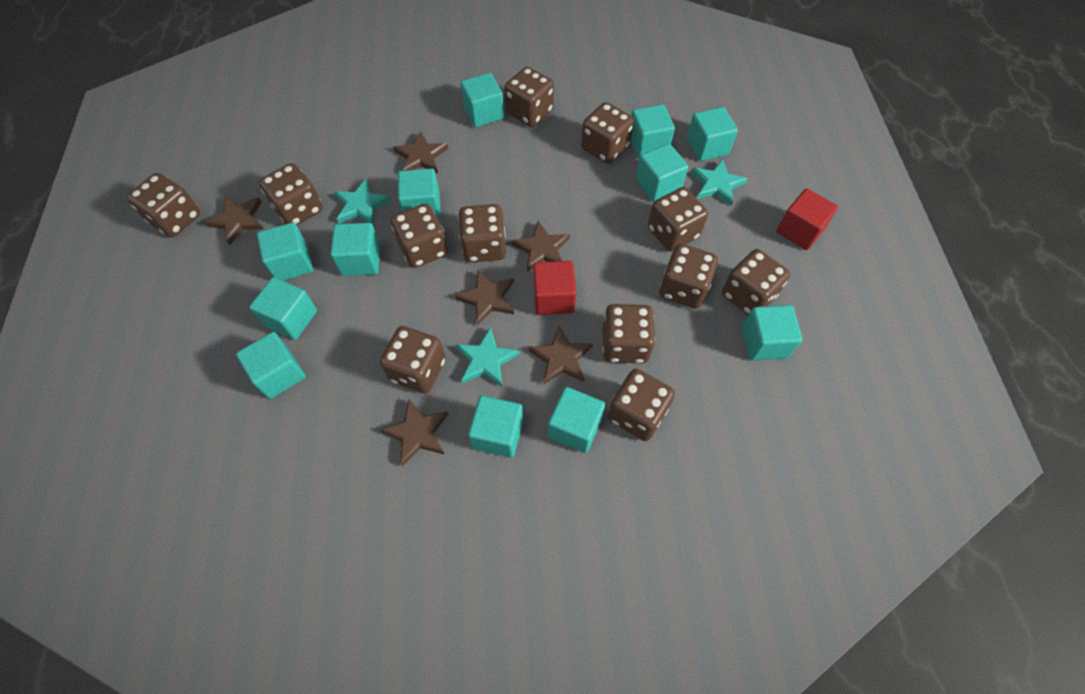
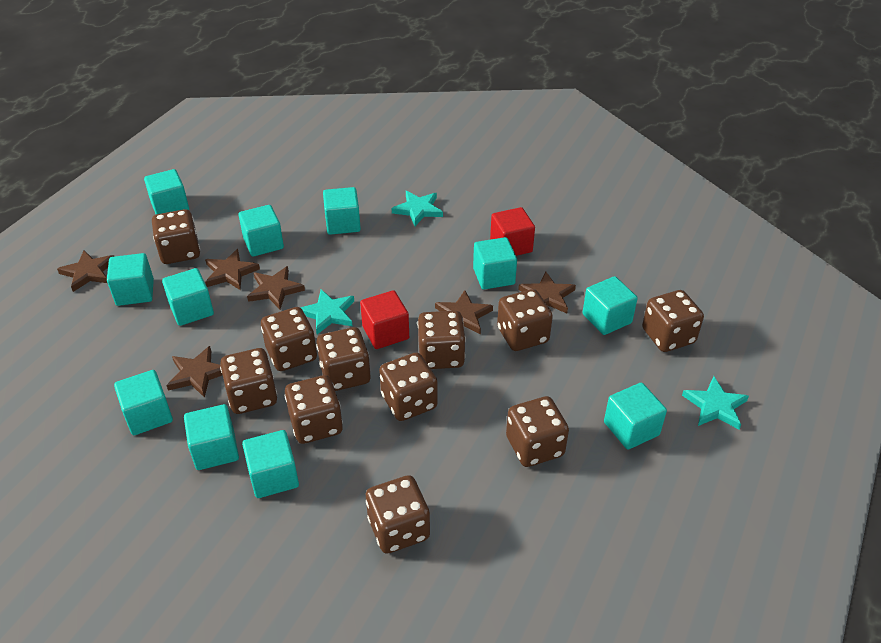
brown dice: 12 -> 11
turquoise cube: 12 -> 11

